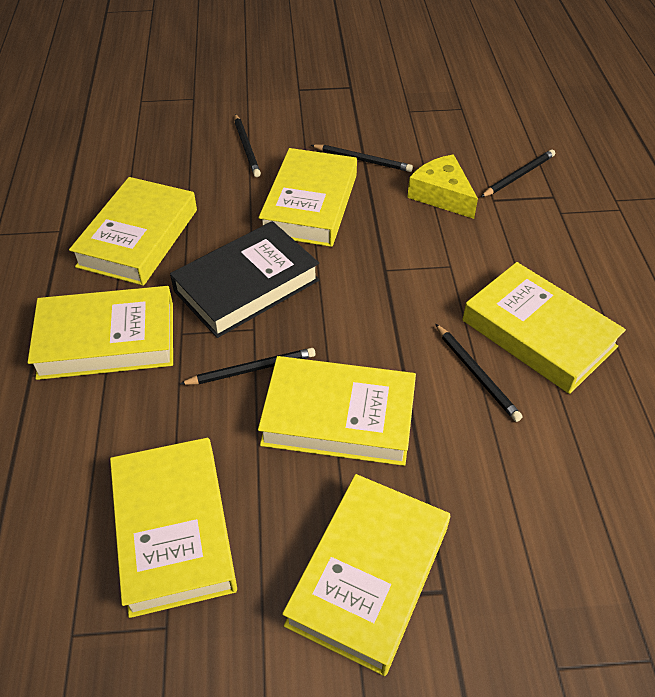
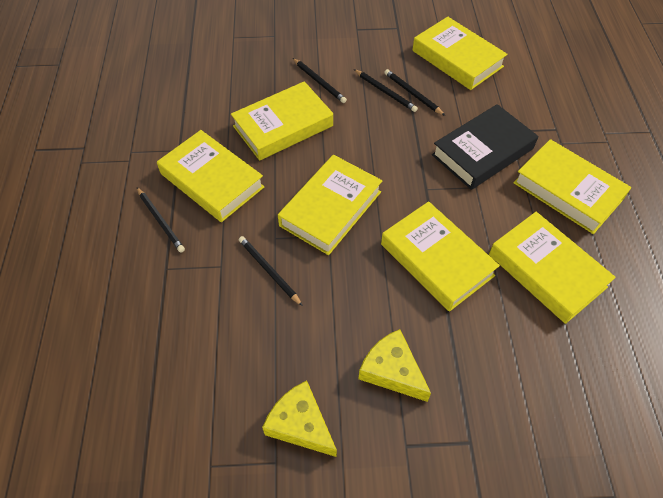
yellow cheese: 1 -> 2

